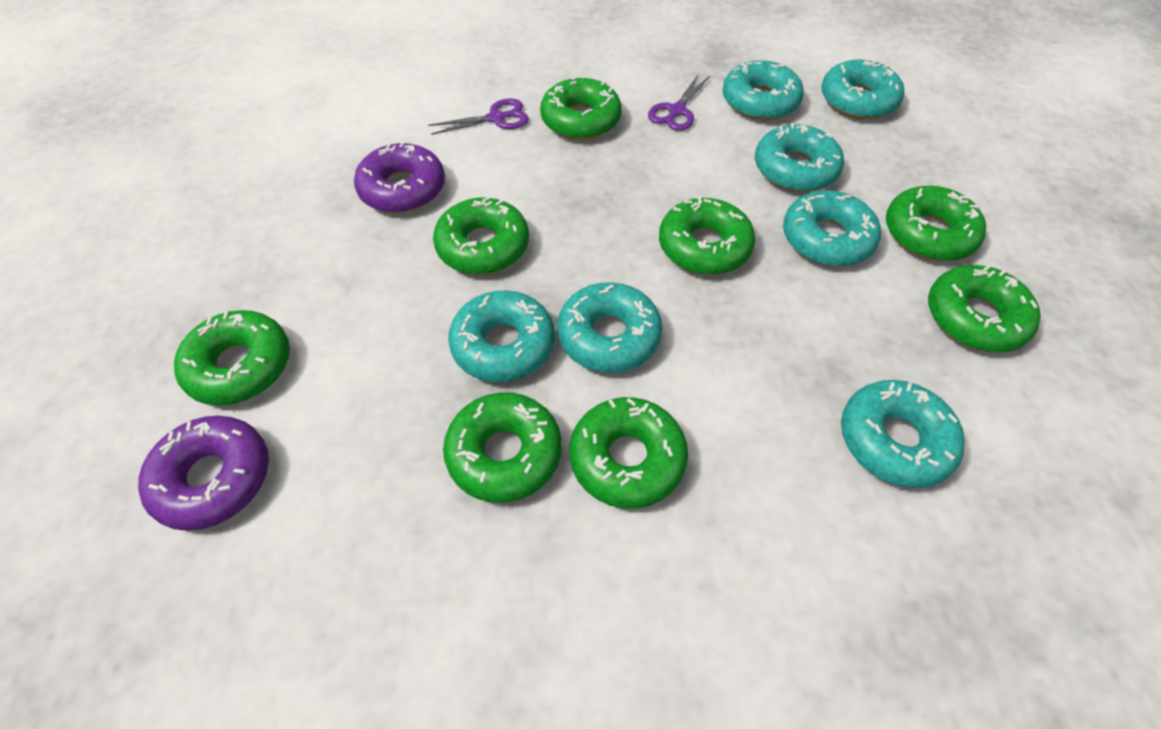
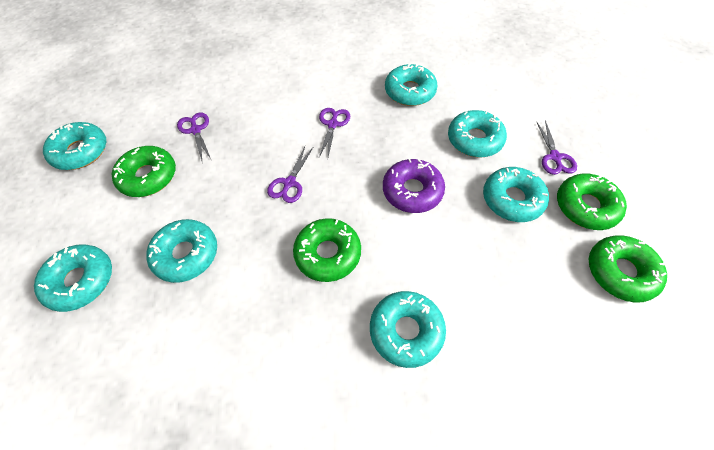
green donut: 8 -> 4
purple donut: 2 -> 1
purple scissors: 2 -> 4

